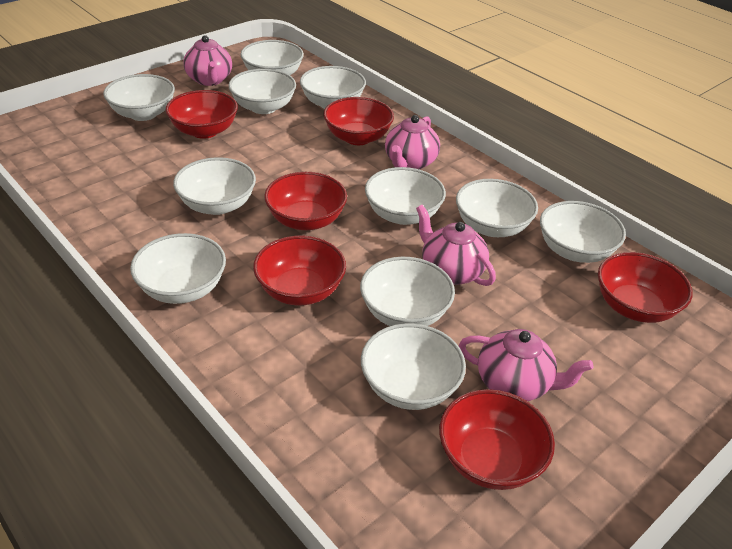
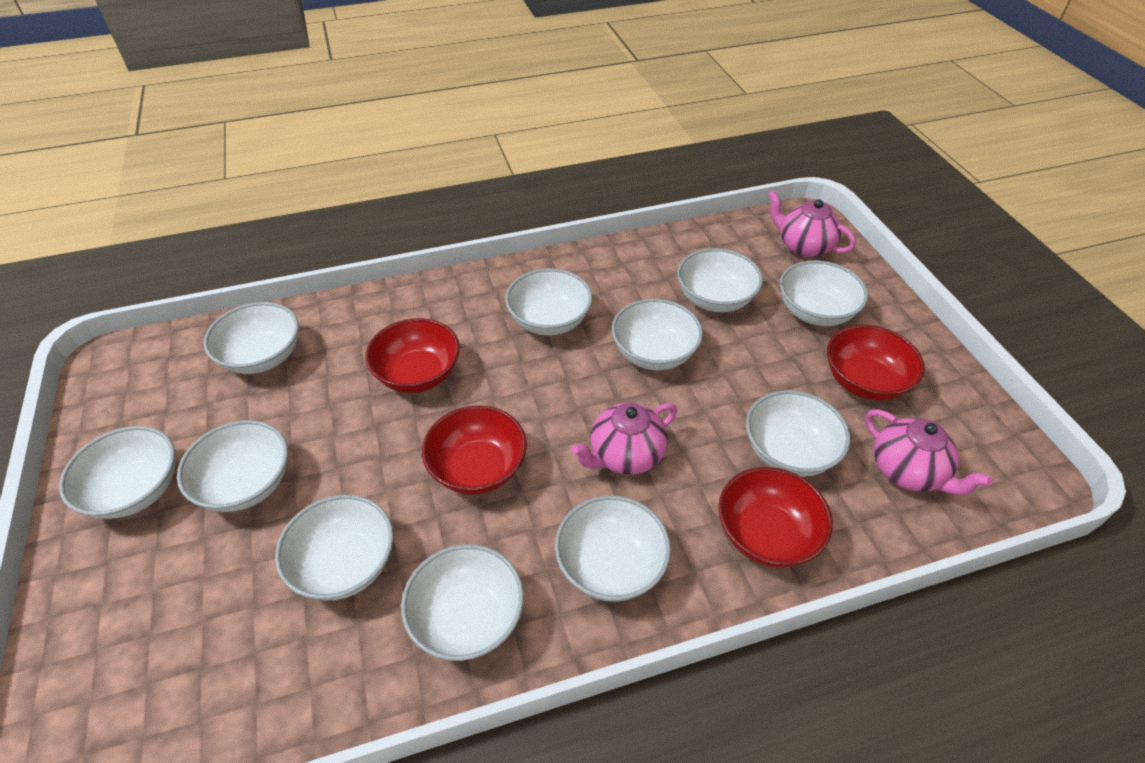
pink teapot: 4 -> 3
red bowl: 6 -> 4

